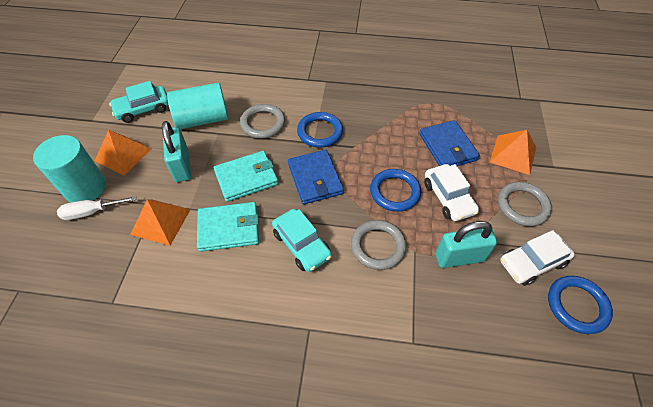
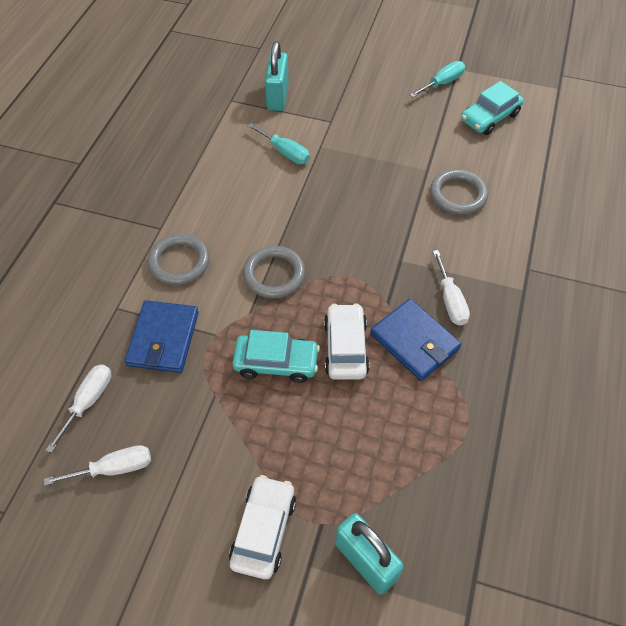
blue ring: 3 -> 0
orange pyramid: 3 -> 0
turquoise cylinder: 2 -> 0
turquoise screwdriver: 0 -> 2
turquoise wallet: 2 -> 0
white screwdriver: 1 -> 3

